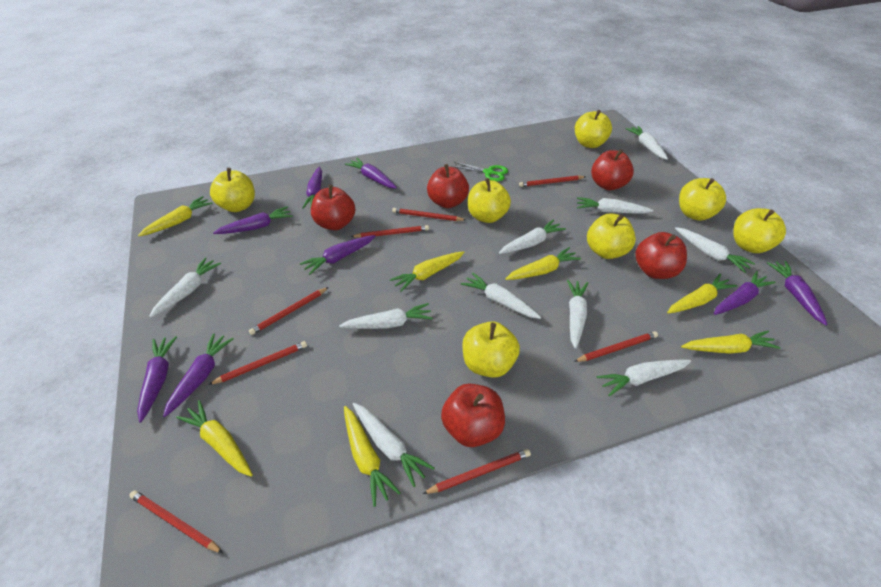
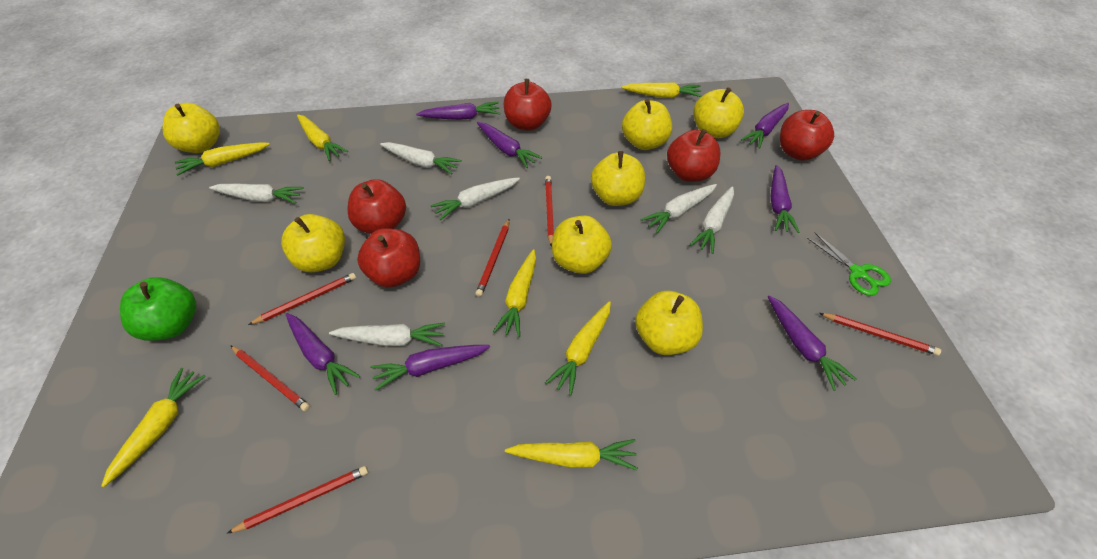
green apple: 0 -> 1
purple carrot: 8 -> 7
red pencil: 8 -> 6
white carrot: 10 -> 6

